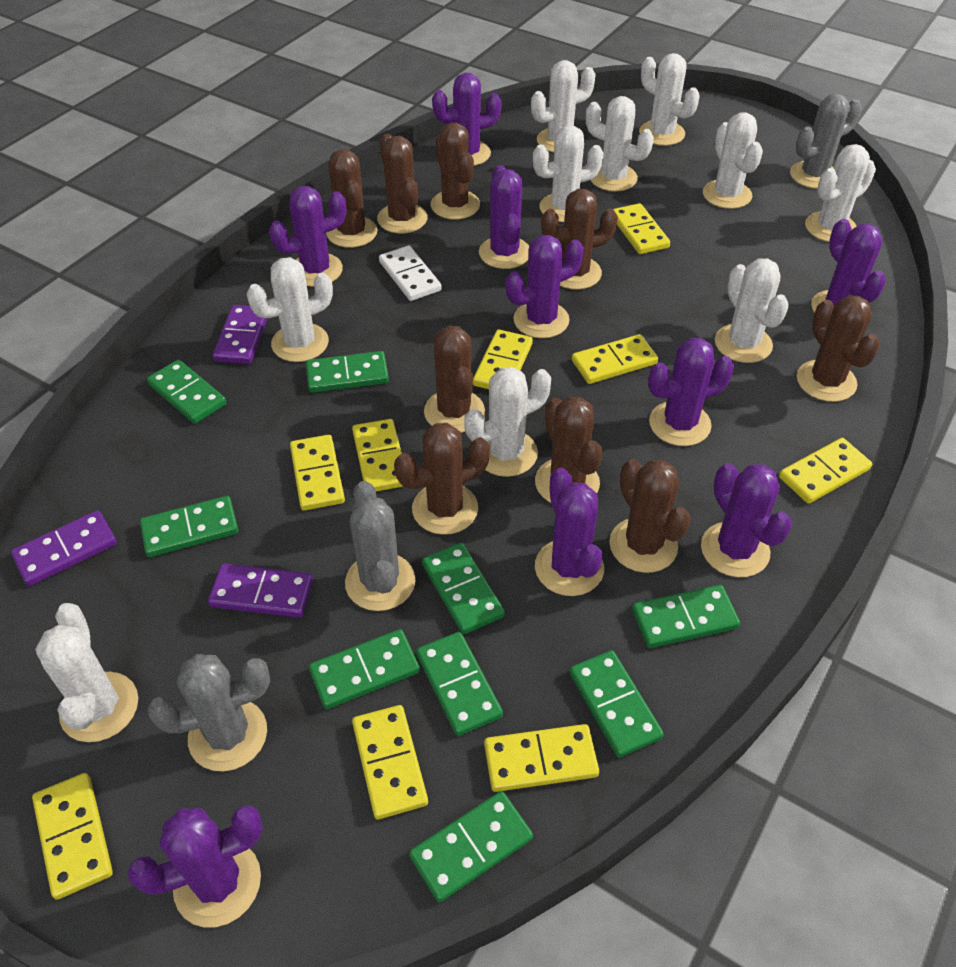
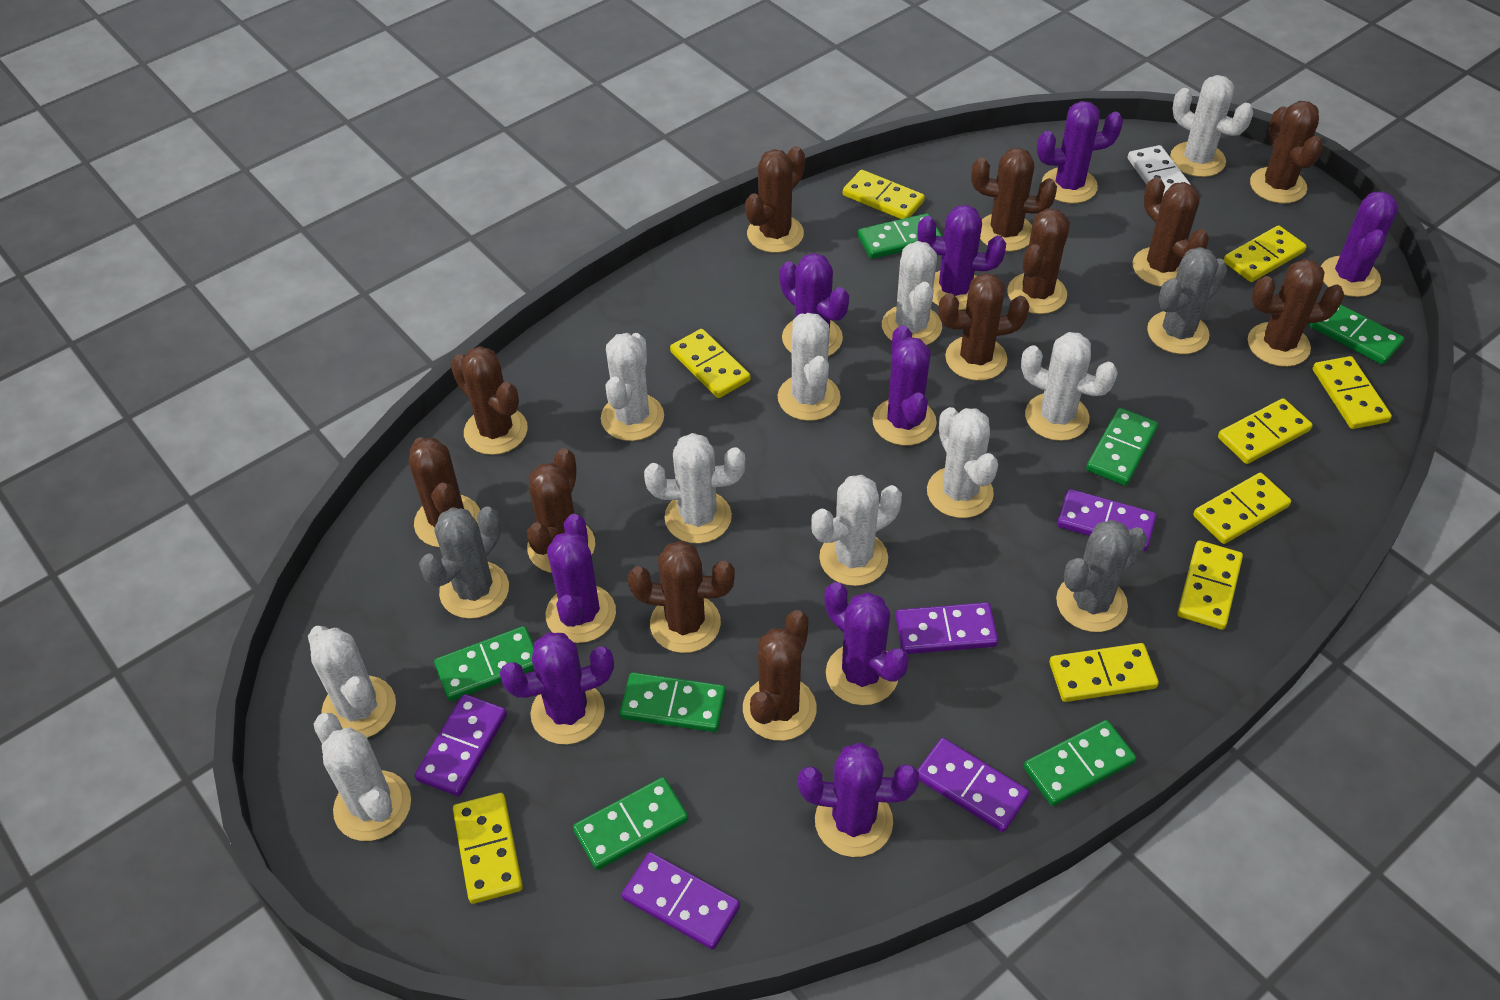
brown cactus: 9 -> 12
green domino: 9 -> 7
purple domino: 3 -> 5

